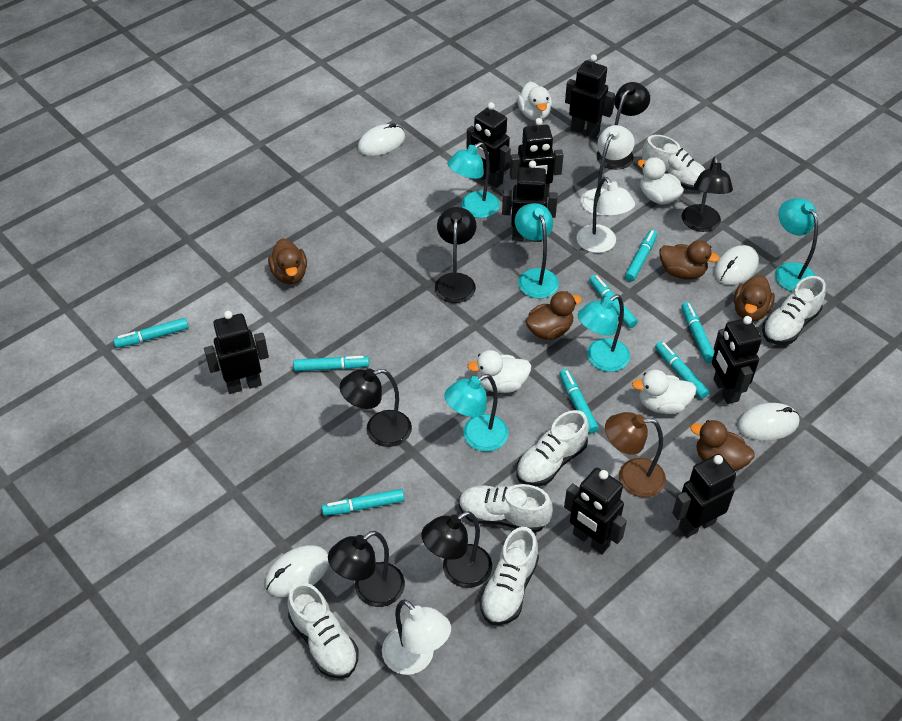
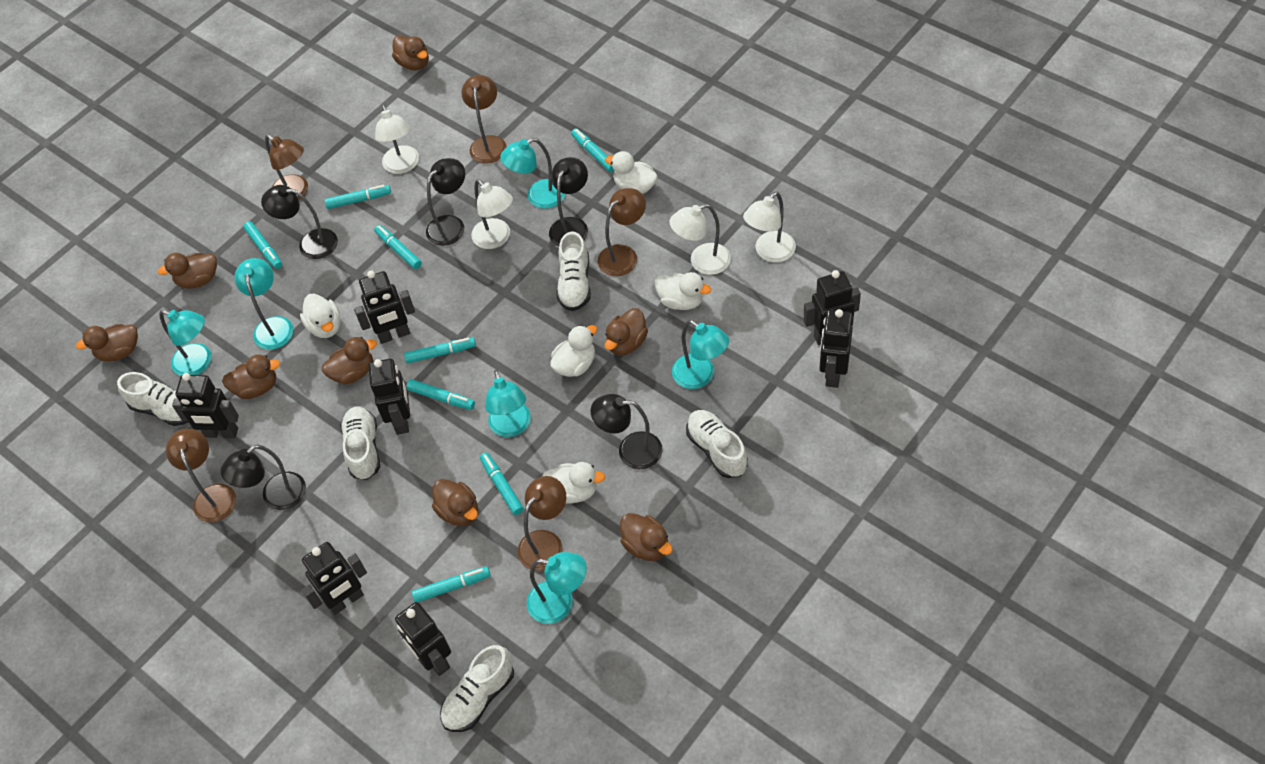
black lamp: 6 -> 5
black robot: 8 -> 7
brown duck: 5 -> 8
brown lamp: 1 -> 5
turquoise lamp: 5 -> 6
white duck: 4 -> 5
white lamp: 3 -> 4
white mouse: 4 -> 0
white shoe: 6 -> 5

